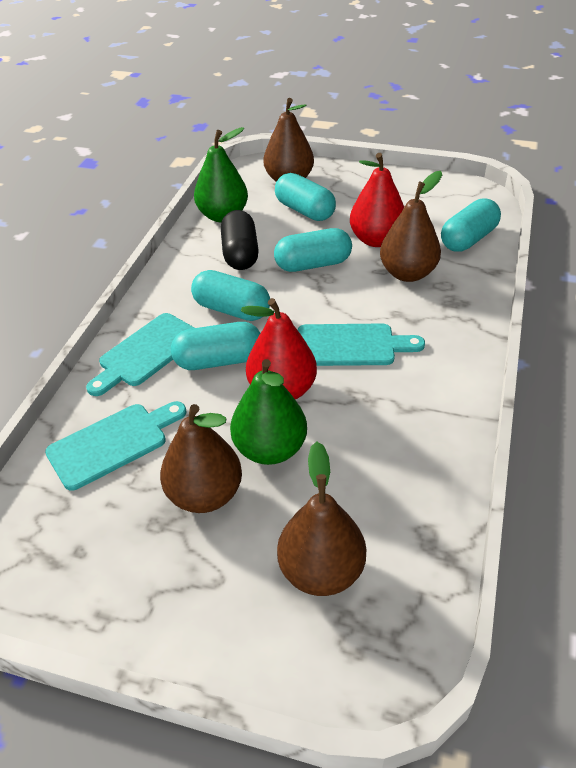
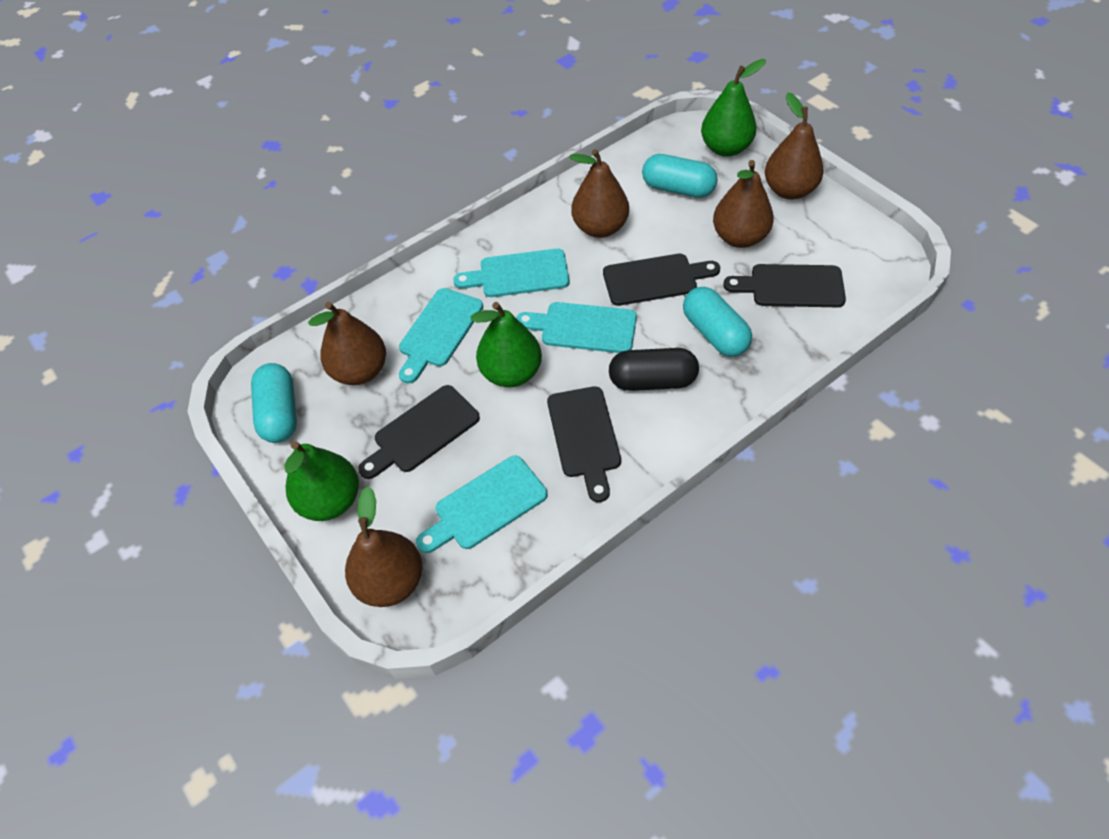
black cutting board: 0 -> 4
brown pear: 4 -> 5
green pear: 2 -> 3
red pear: 2 -> 0
turquoise capsule: 5 -> 3
turquoise cutting board: 3 -> 4

